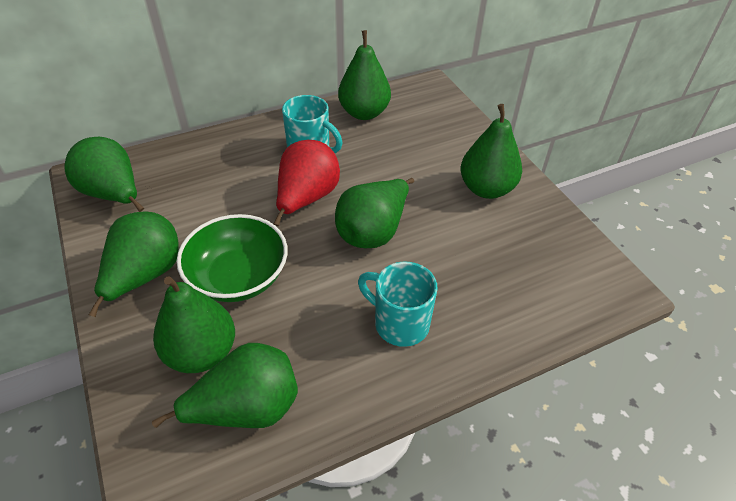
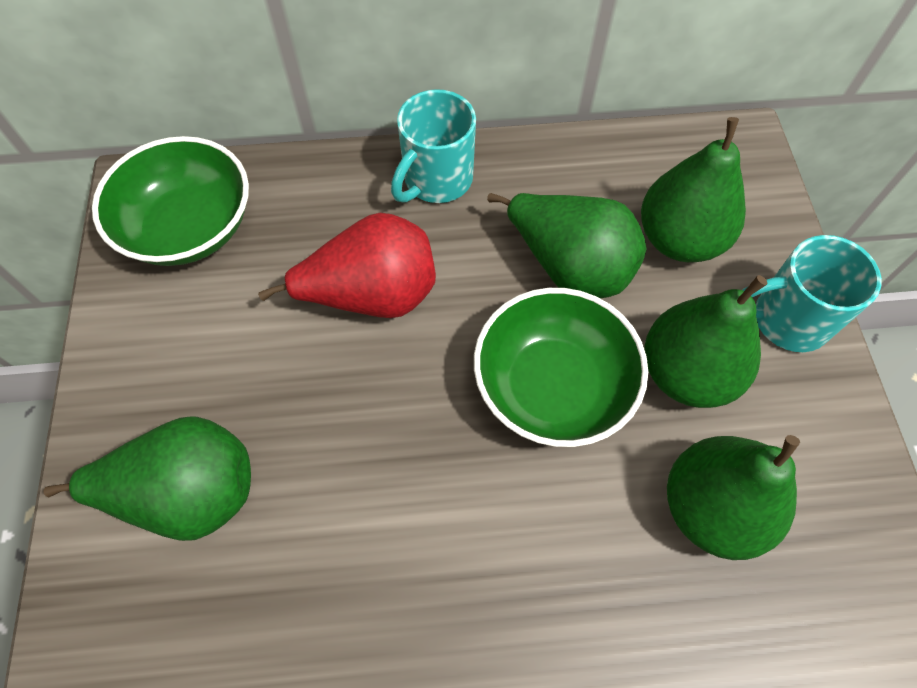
green bowl: 1 -> 2
green pear: 7 -> 5

